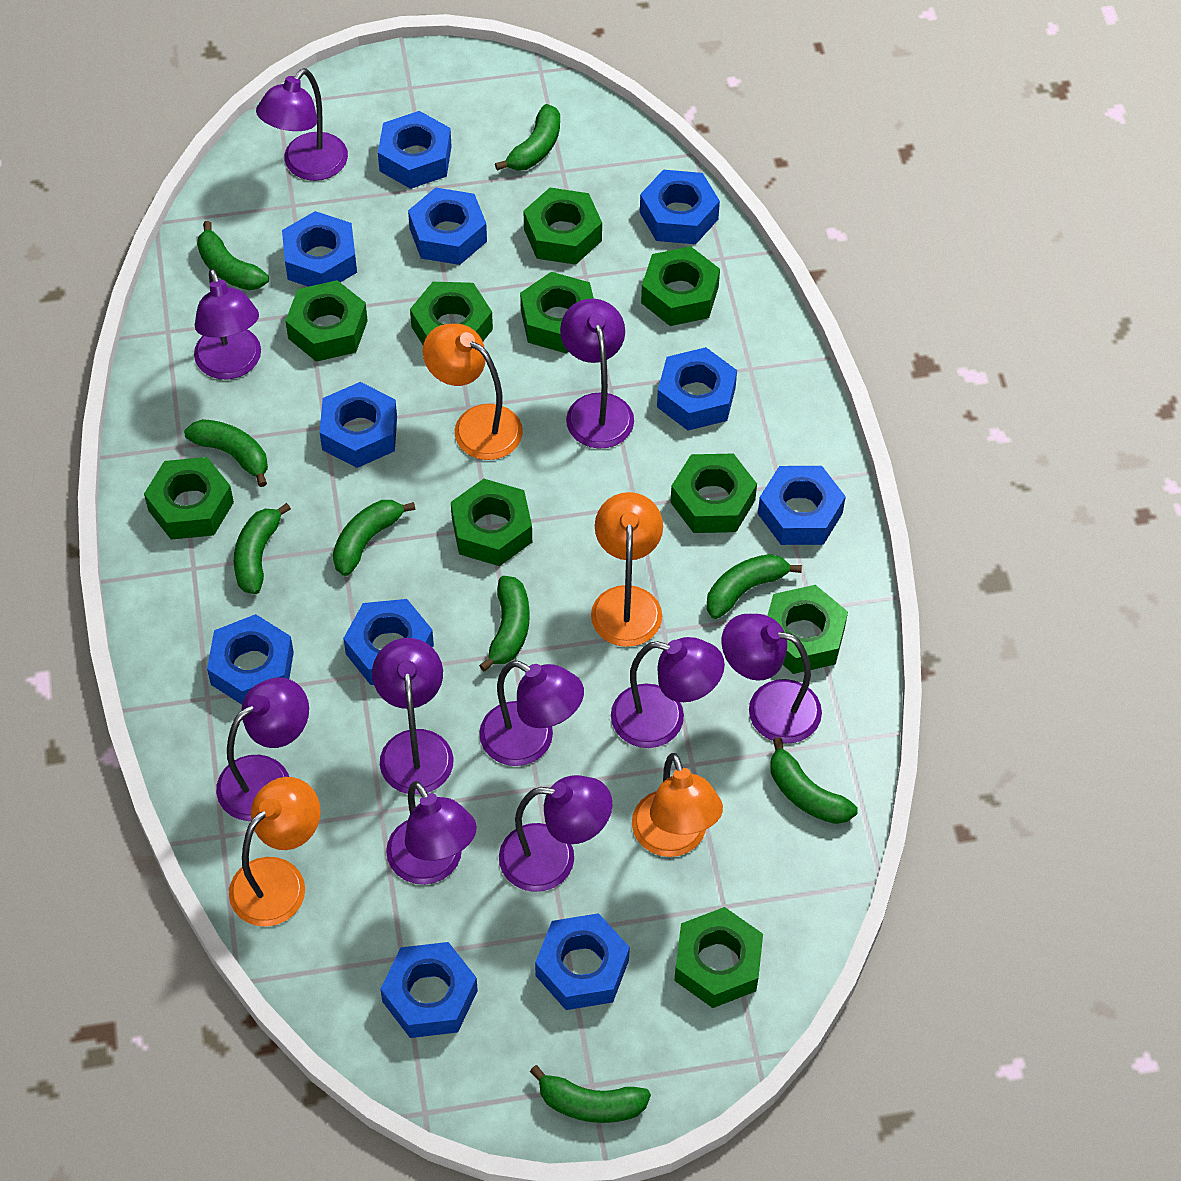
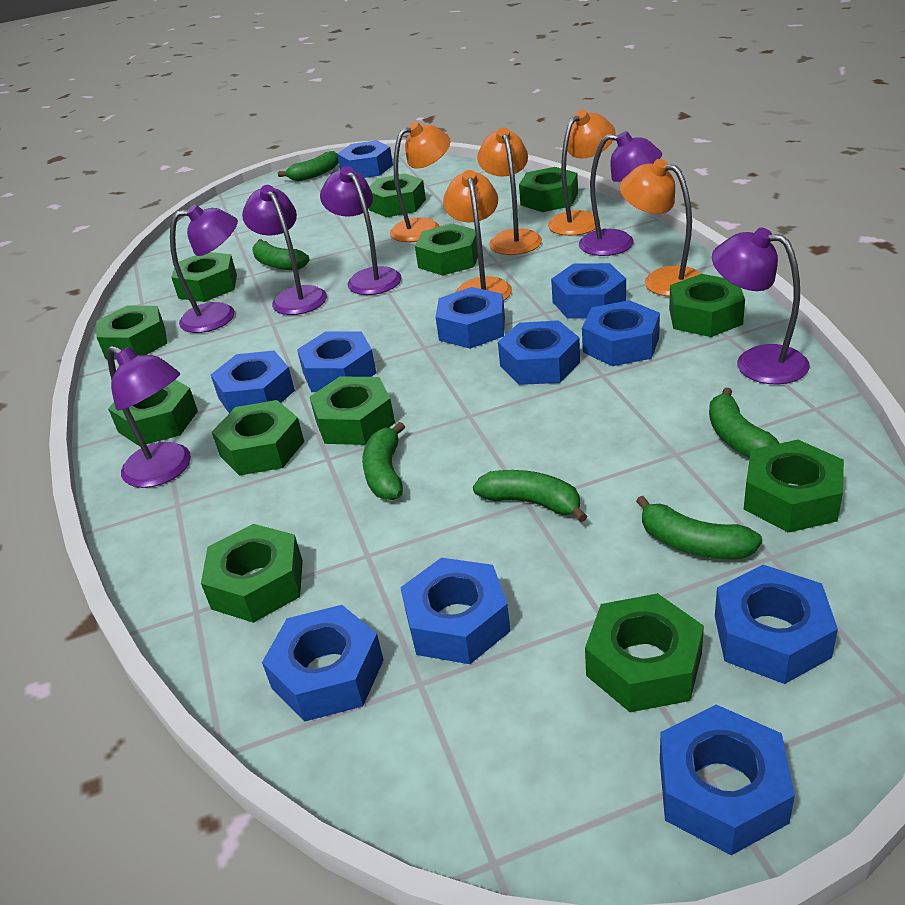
green banana: 9 -> 6
green nut: 10 -> 12
orange lamp: 4 -> 5
purple lamp: 10 -> 6

